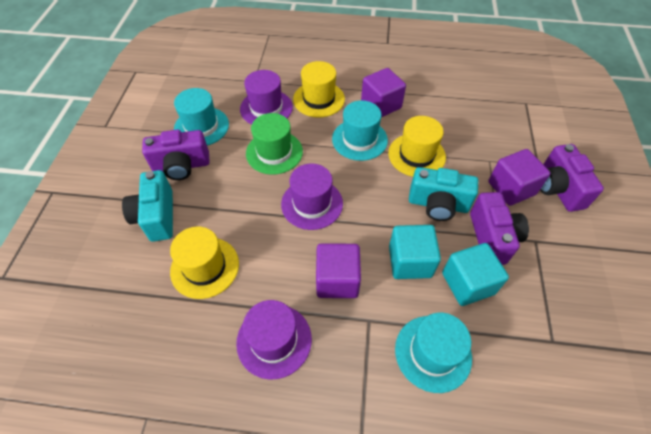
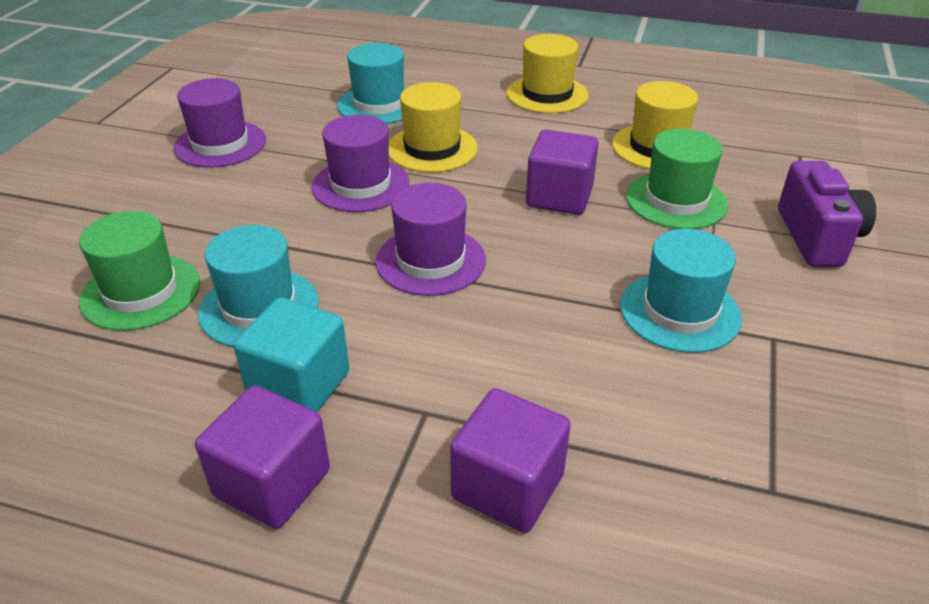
green hat: 1 -> 2
purple camera: 3 -> 1
turquoise camera: 2 -> 0
turquoise cube: 2 -> 1

